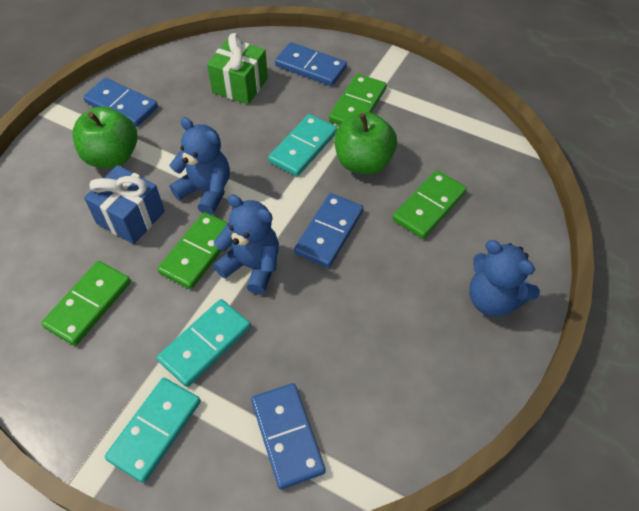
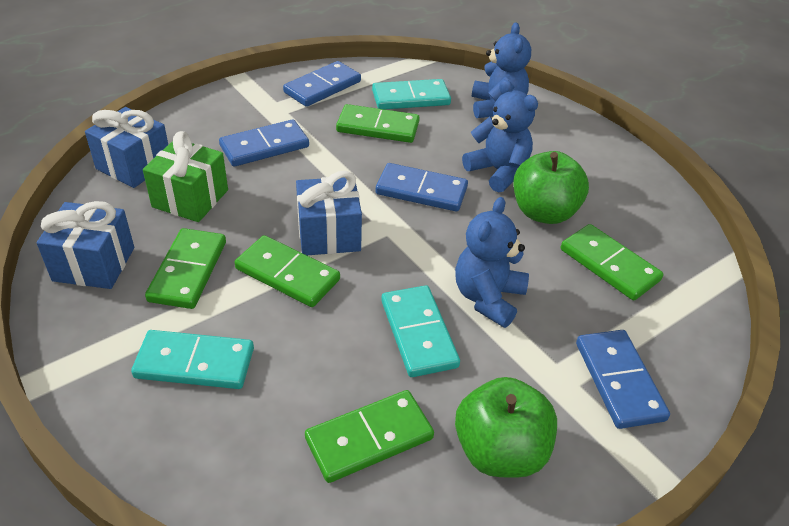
blue gift: 1 -> 3
green domino: 4 -> 5

